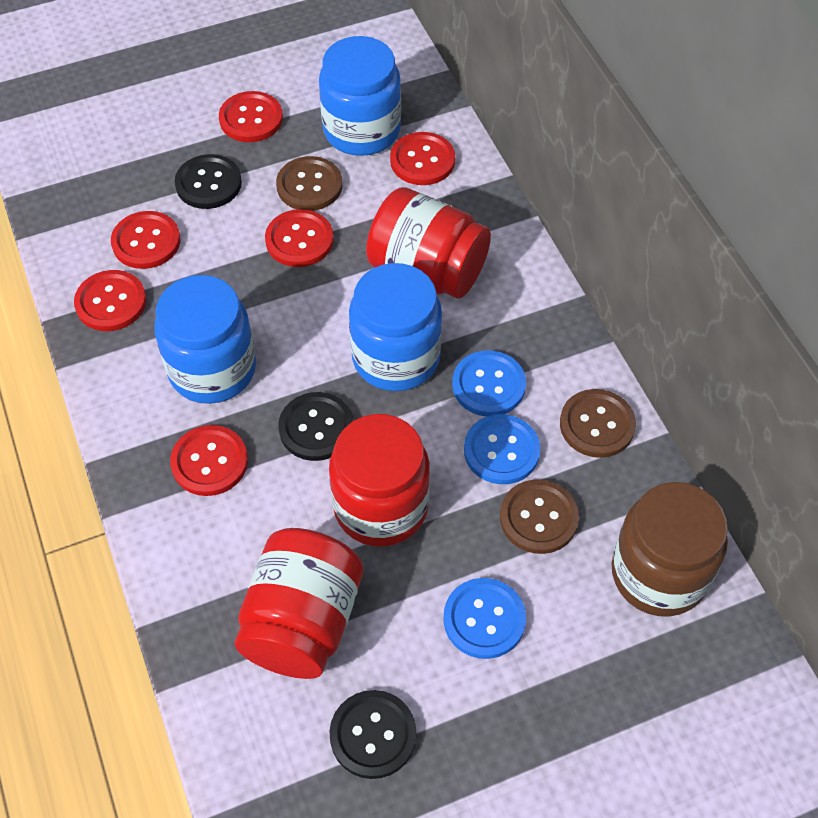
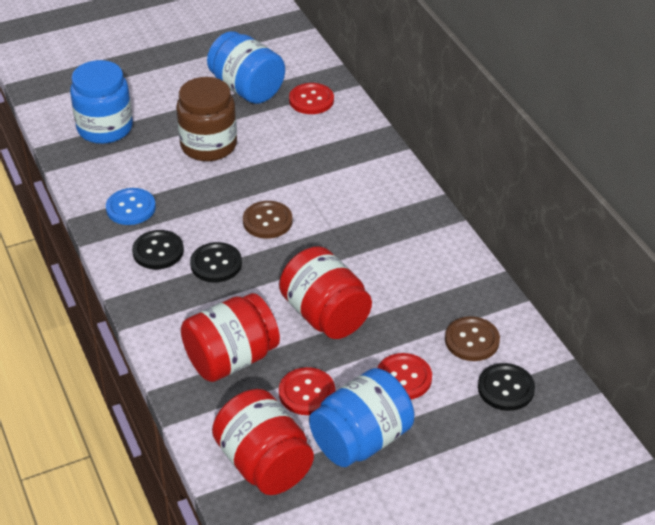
blue button: 3 -> 1
brown button: 3 -> 2
red button: 6 -> 3

